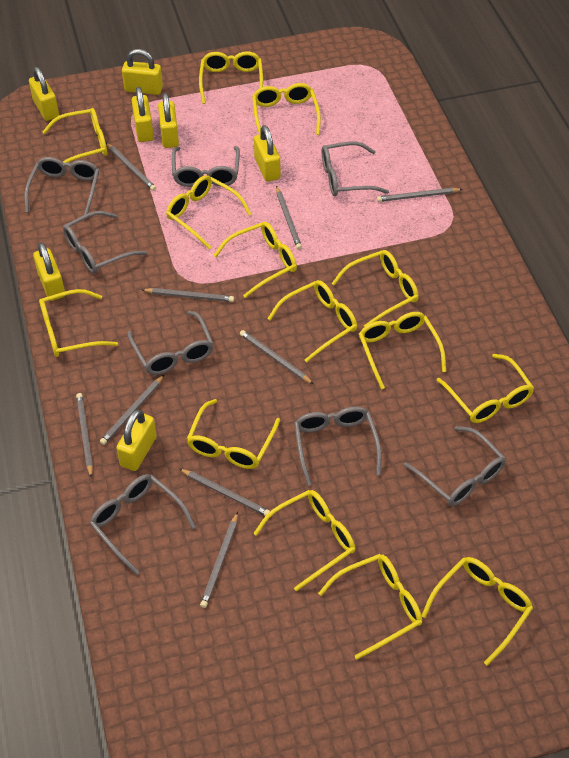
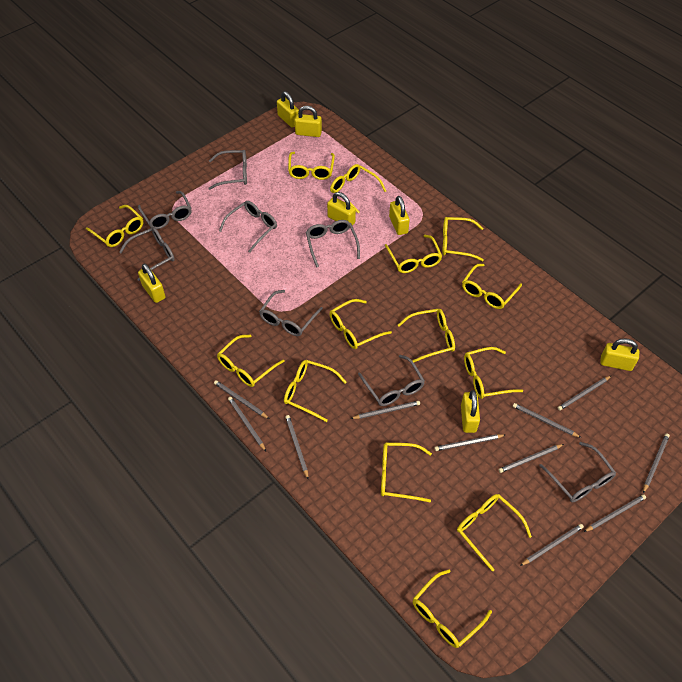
grey pencil: 9 -> 11

